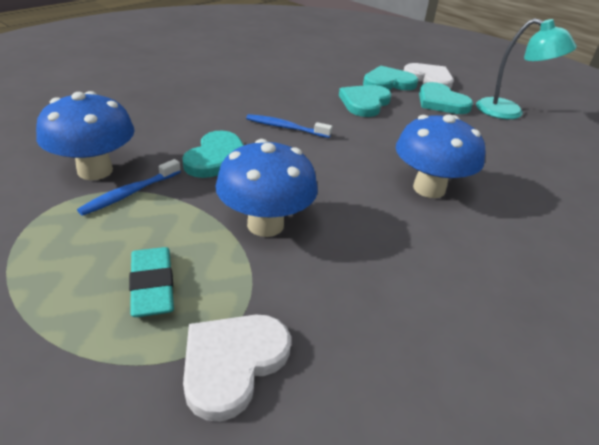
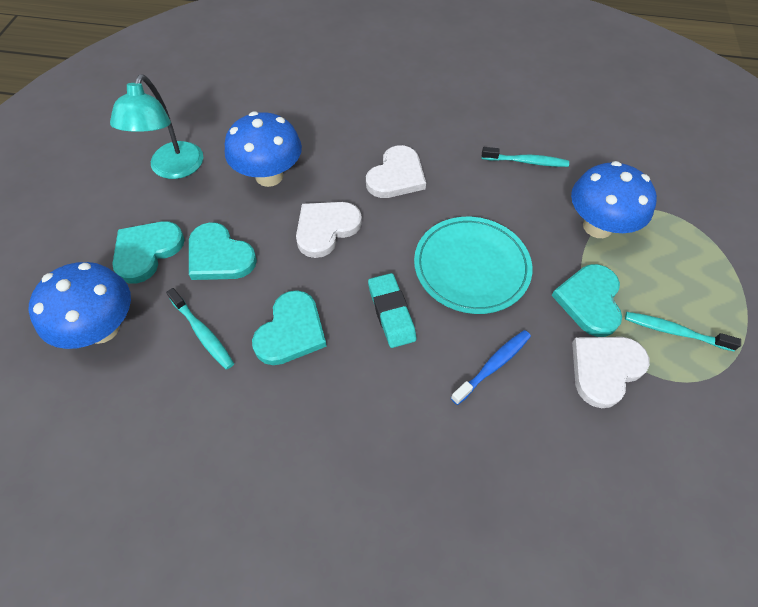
blue toothbrush: 2 -> 1
turquoise plate: 0 -> 1
turquoise toothbrush: 0 -> 3
white heart: 2 -> 3

